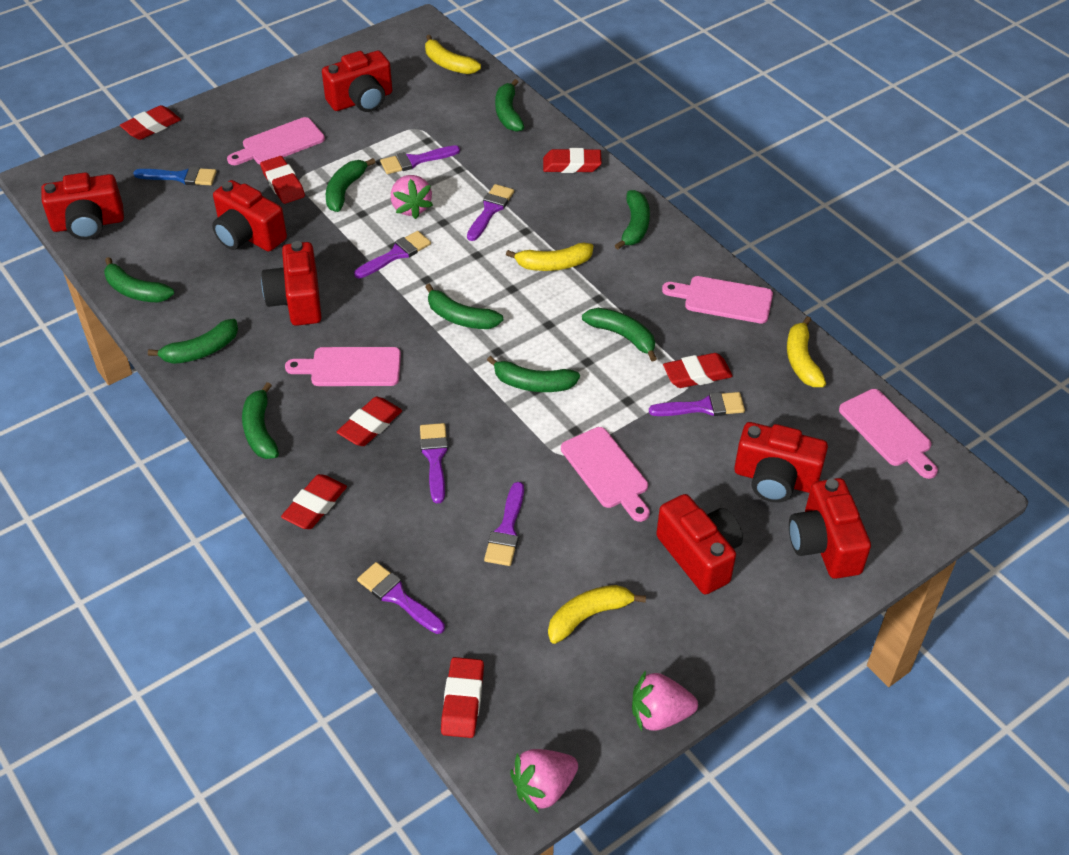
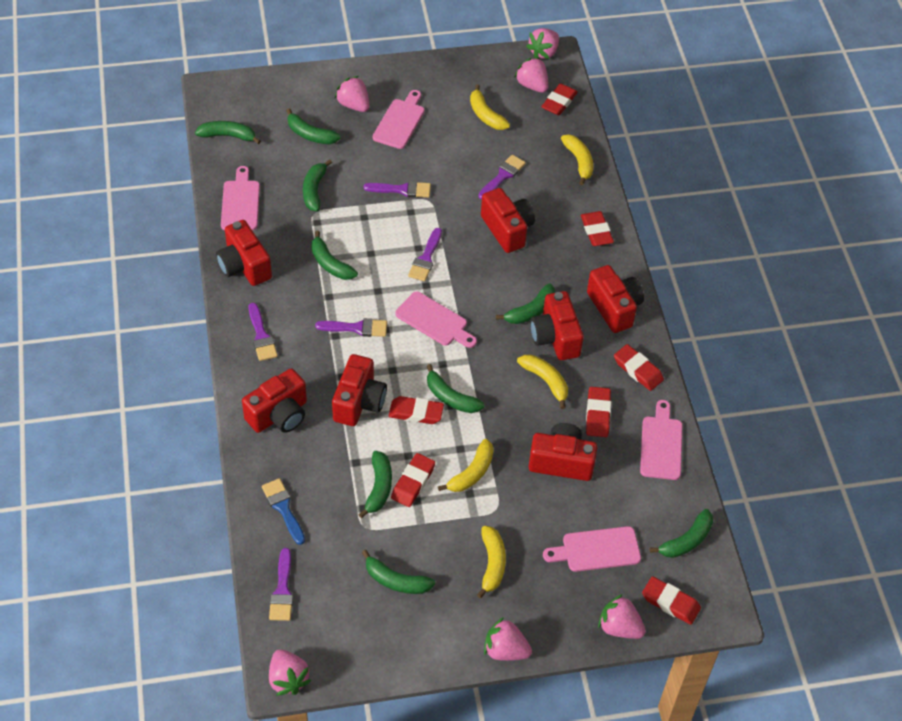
pink strawberry: 3 -> 6
purple brush: 7 -> 6
yellow banana: 4 -> 5

